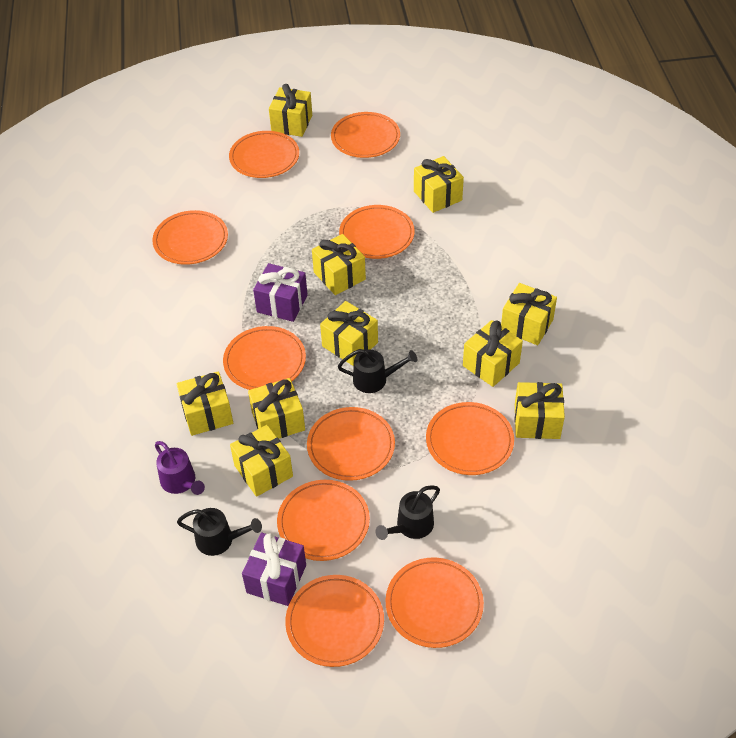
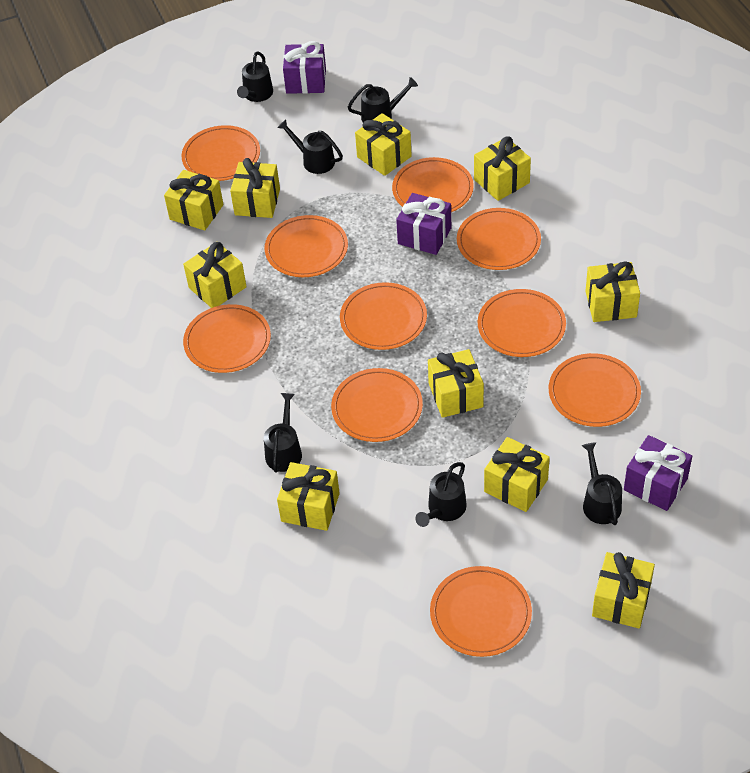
black watering can: 3 -> 6
purple gift: 2 -> 3
purple watering can: 1 -> 0

